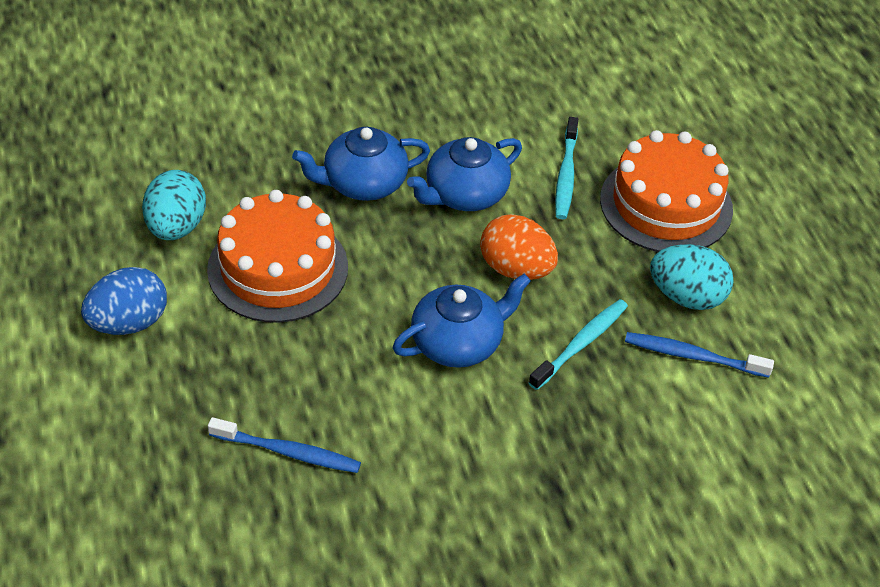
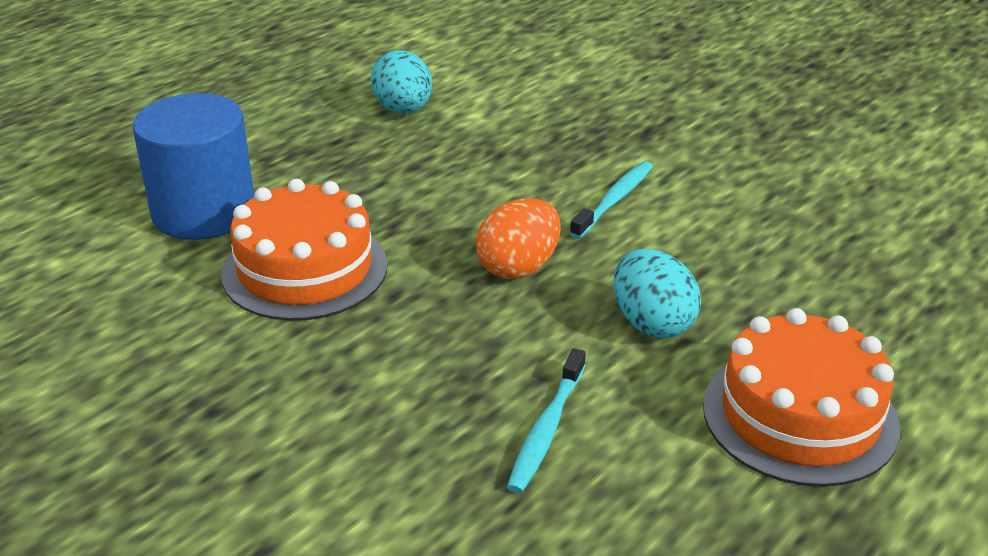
blue cylinder: 0 -> 1
blue egg: 1 -> 0
blue teapot: 3 -> 0
blue toothbrush: 2 -> 0

